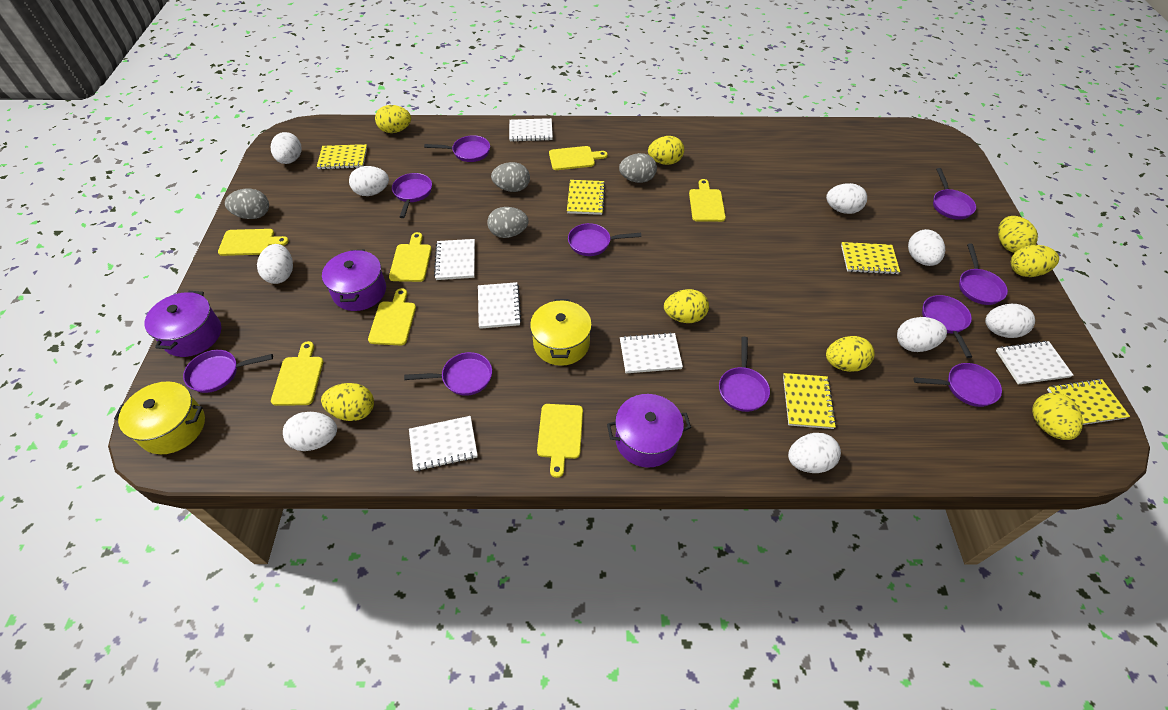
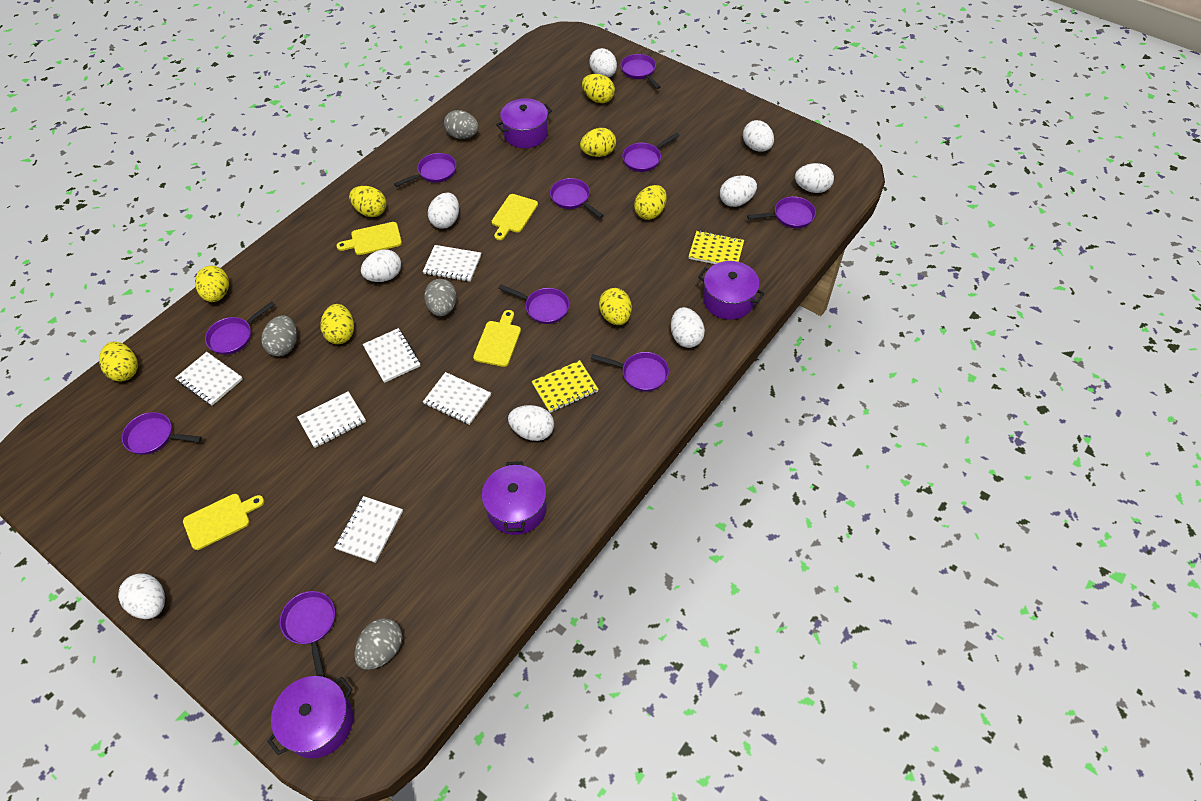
purple pot: 3 -> 4
yellow cutting board: 7 -> 4
yellow notebook: 5 -> 2
yellow pot: 2 -> 0

